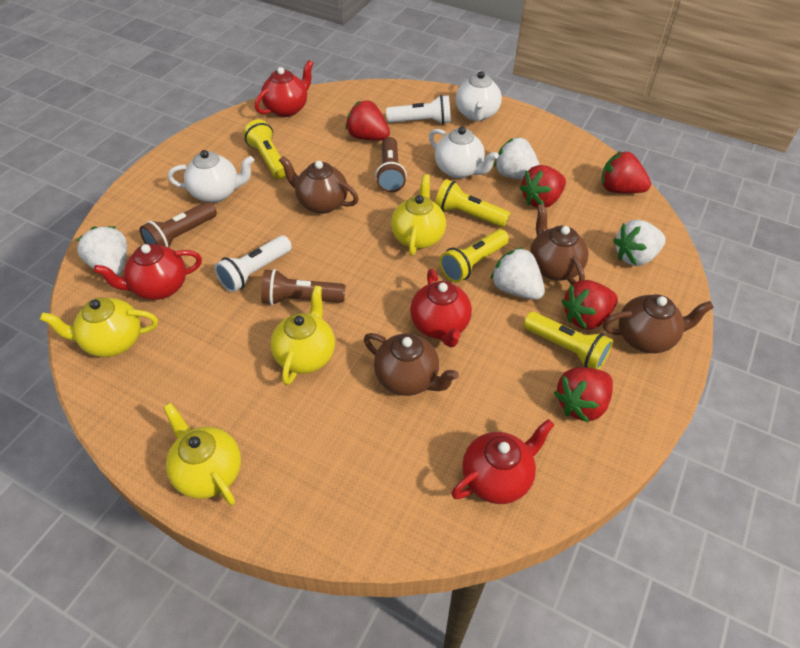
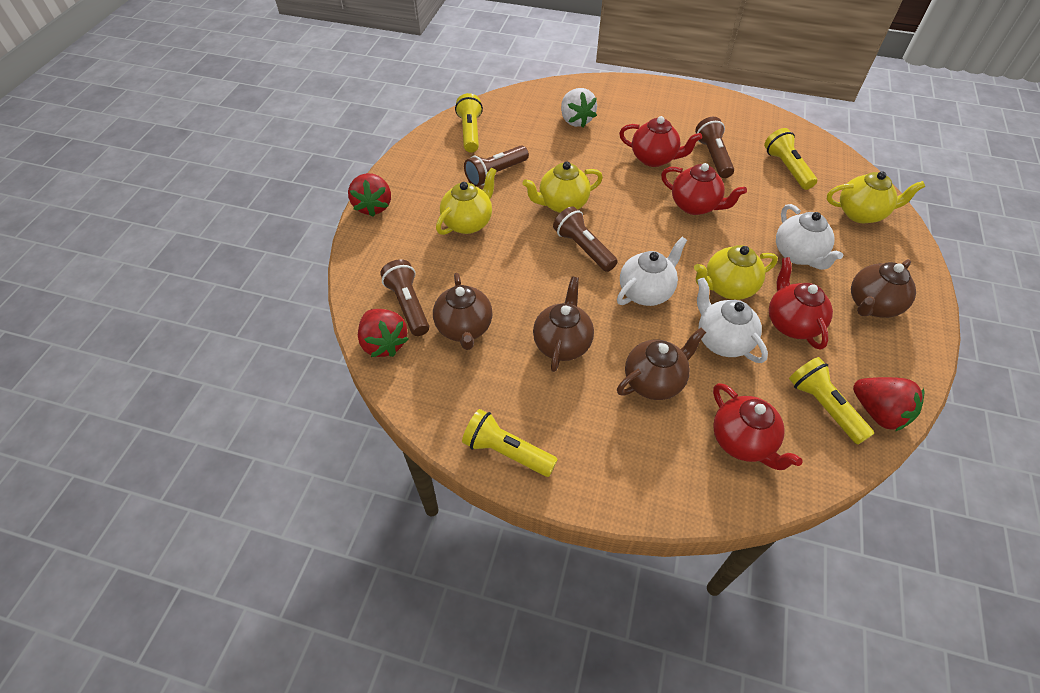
brown flashlight: 3 -> 4
red strawberry: 5 -> 3
white flashlight: 2 -> 0
white strawberry: 4 -> 1

